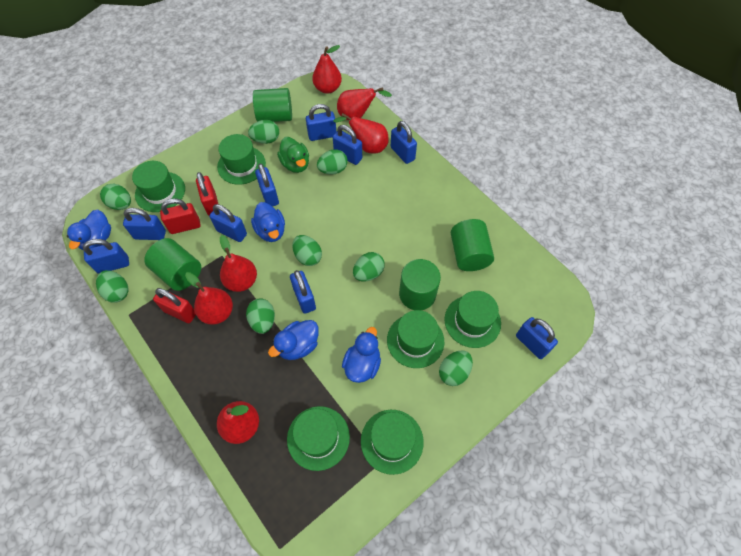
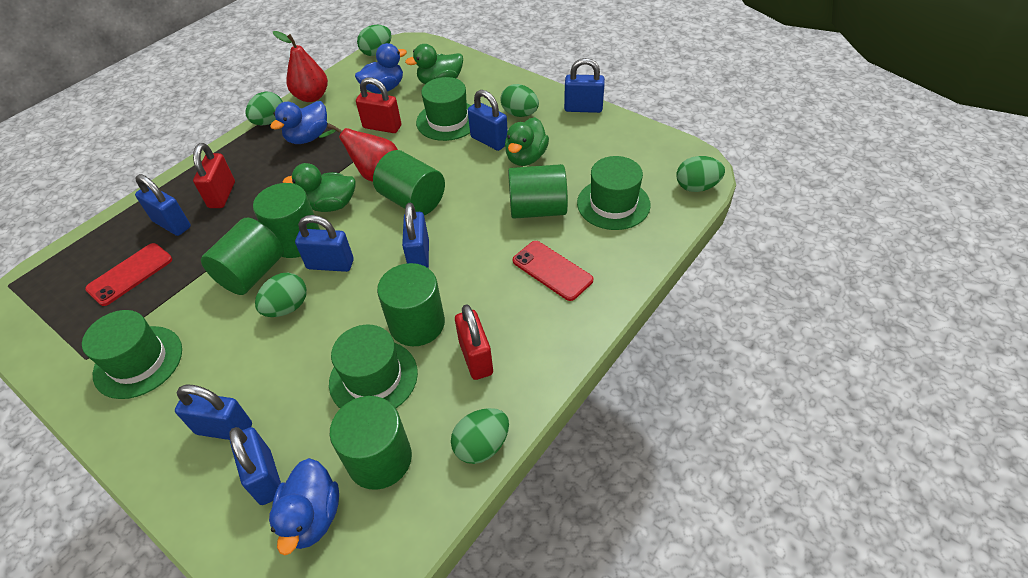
blue duck: 4 -> 3
blue padlock: 9 -> 7
green cylinder: 4 -> 6
green duck: 1 -> 3
green egg: 8 -> 6
green hat: 6 -> 4
red pear: 6 -> 2
red phone: 0 -> 2

